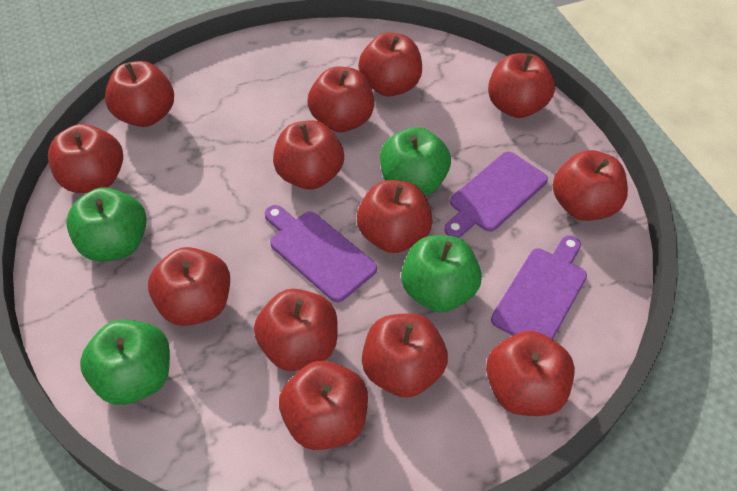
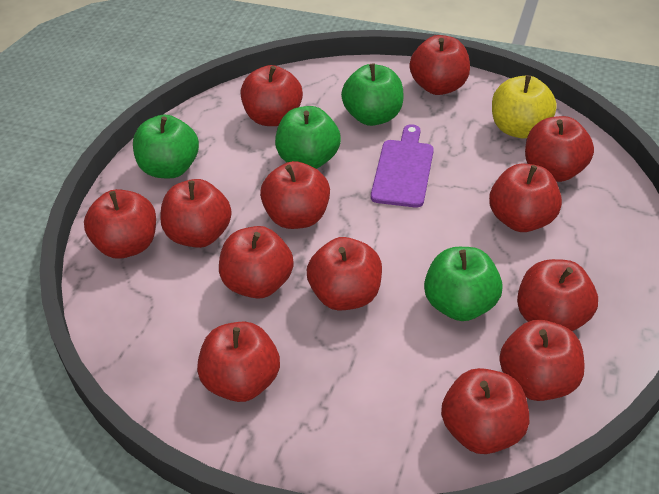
purple cutting board: 3 -> 1
yellow apple: 0 -> 1

